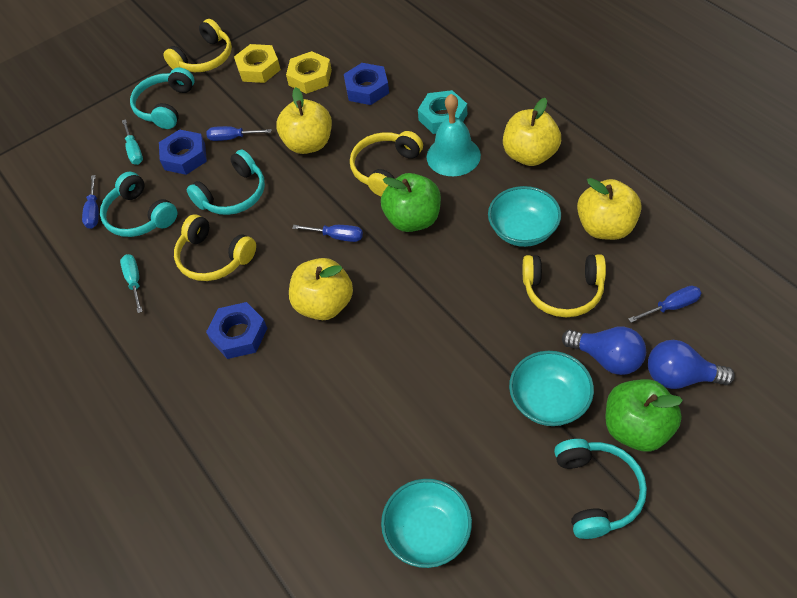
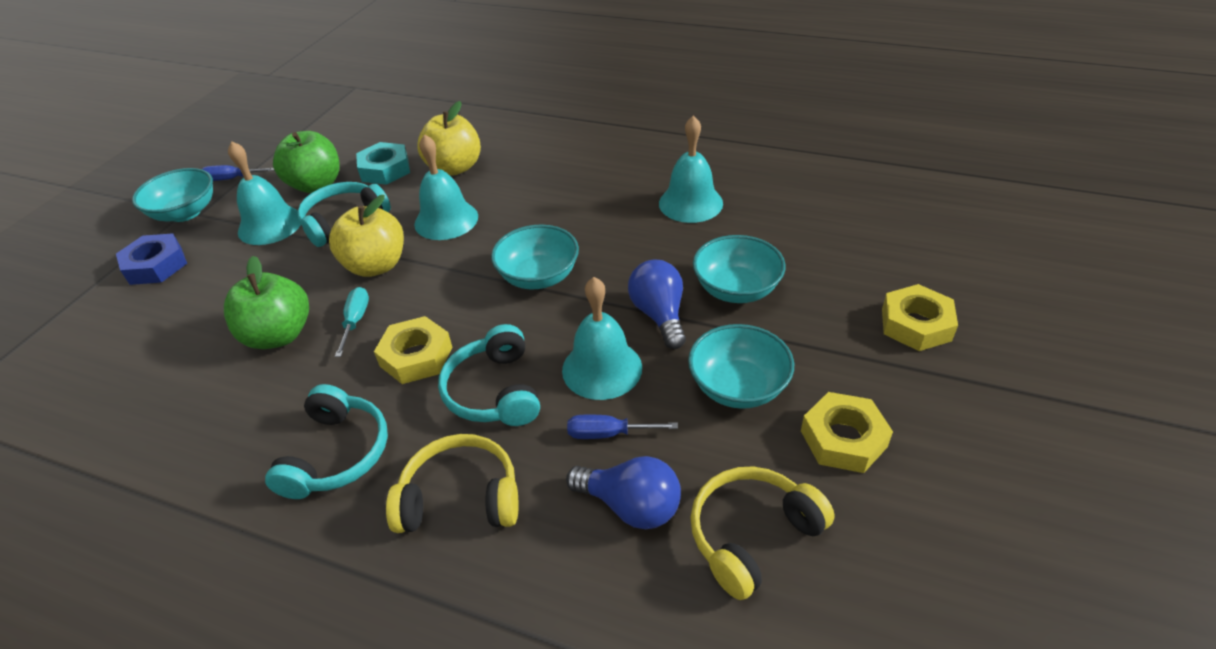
blue nut: 3 -> 1
blue screwdriver: 4 -> 2
turquoise bell: 1 -> 4
turquoise bowl: 3 -> 4
turquoise headphones: 4 -> 3
turquoise screwdriver: 2 -> 1
yellow apple: 4 -> 2
yellow headphones: 4 -> 2
yellow nut: 2 -> 3

